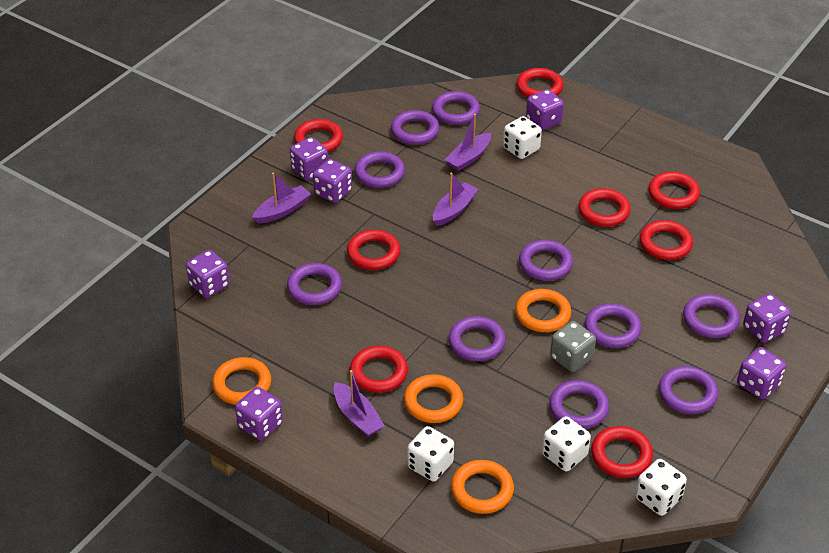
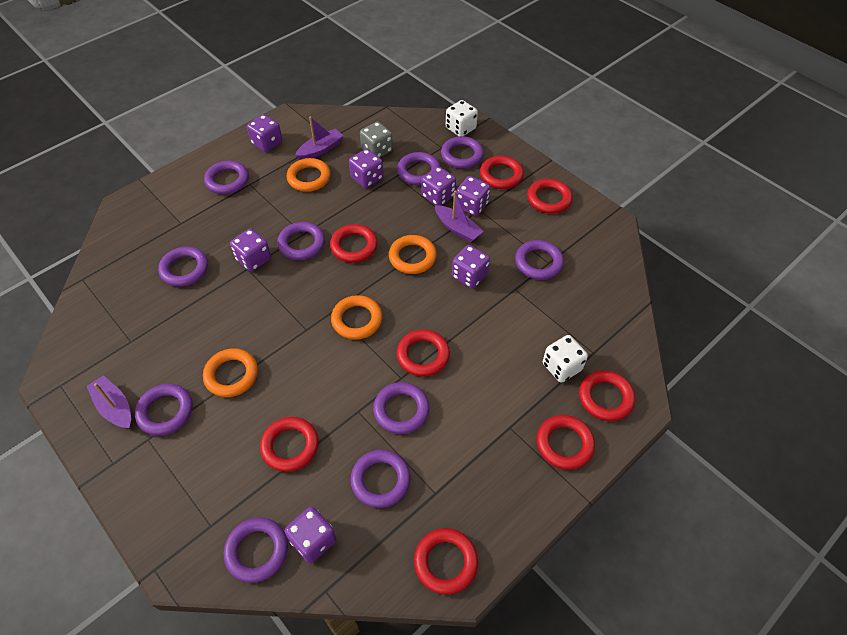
purple boat: 4 -> 3
white dice: 4 -> 2

